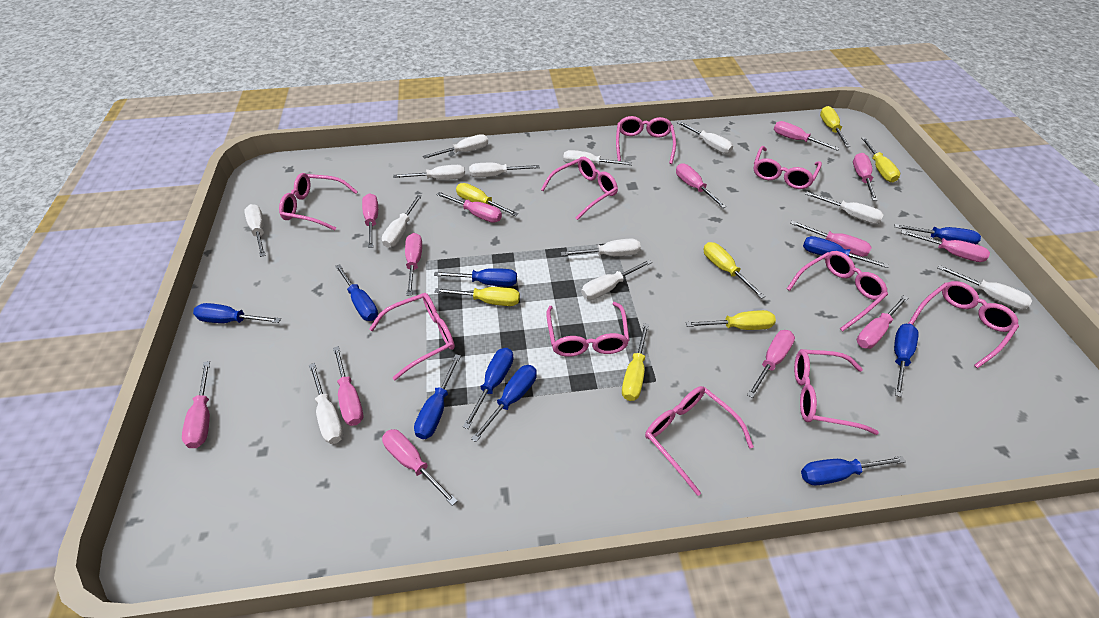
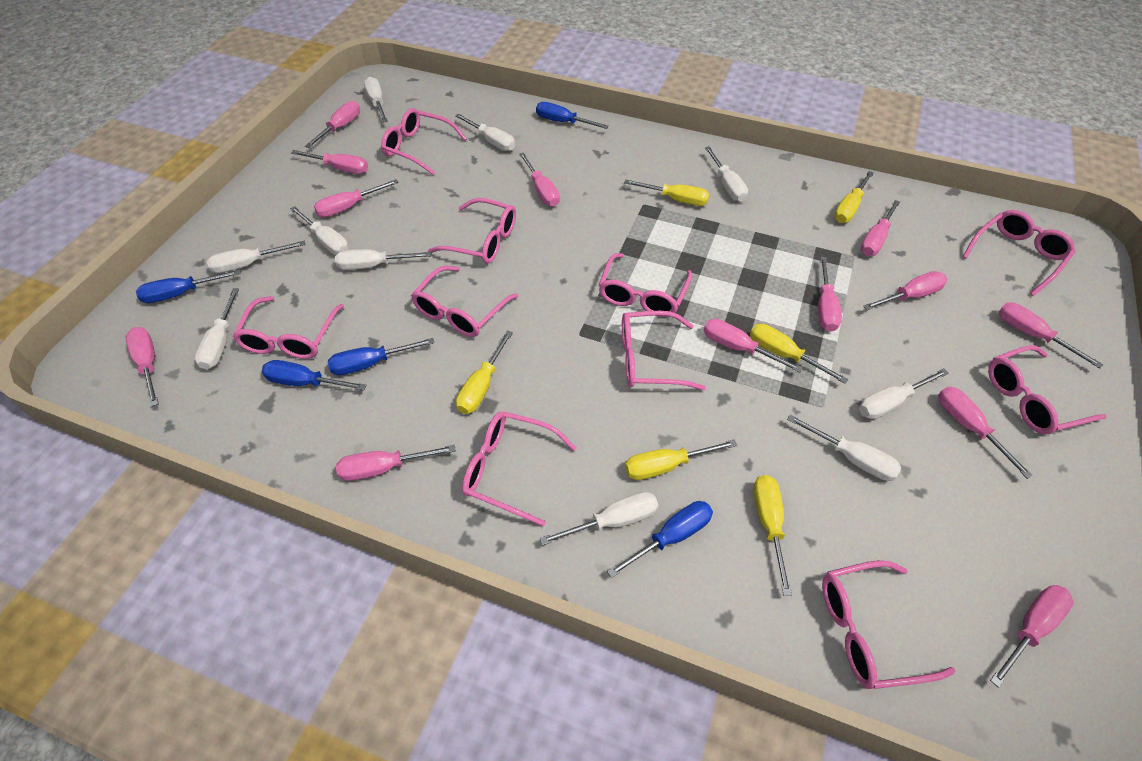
blue screwdriver: 10 -> 5
white screwdriver: 12 -> 10
yellow screwdriver: 7 -> 6

